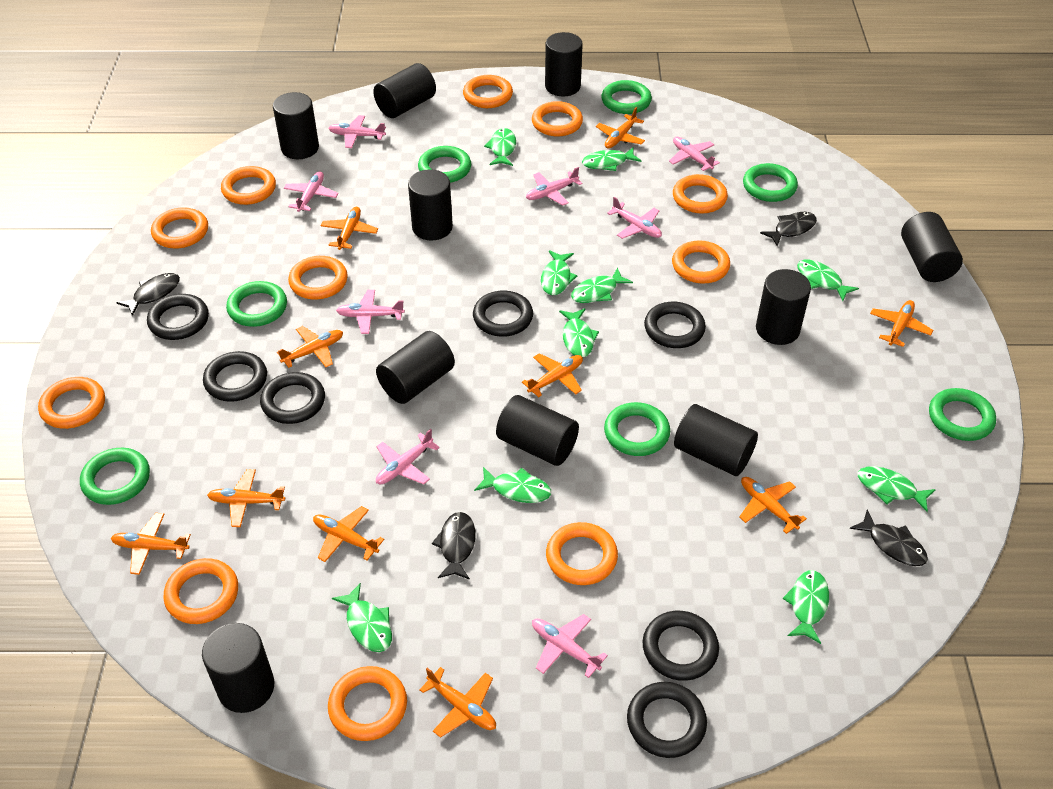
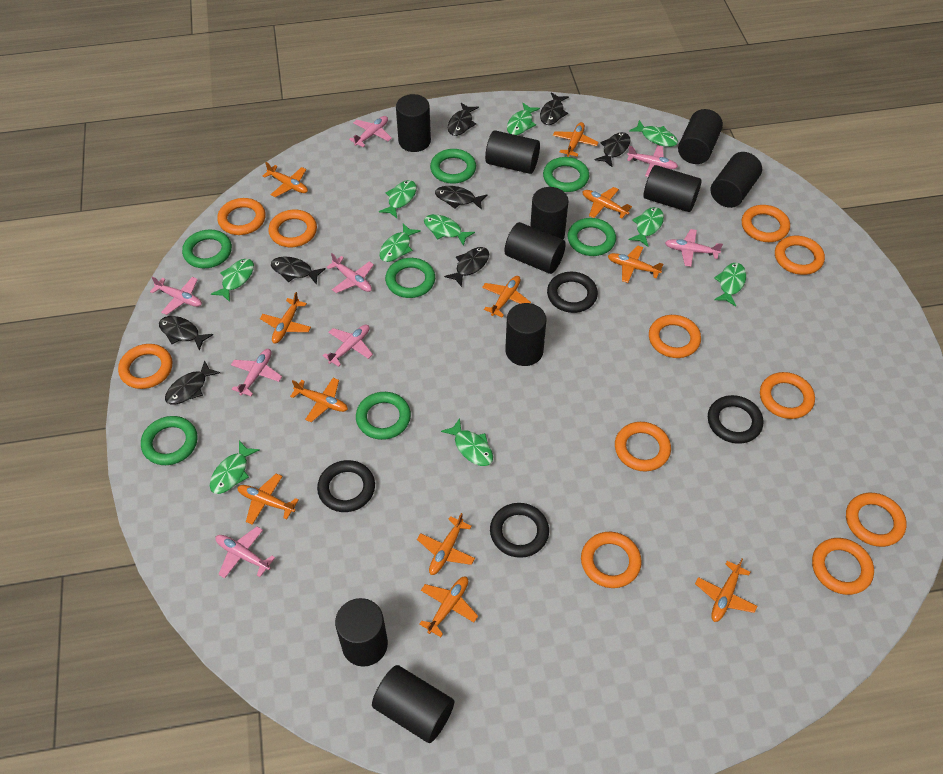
black fish: 4 -> 8
black ring: 7 -> 4
orange plane: 10 -> 11

